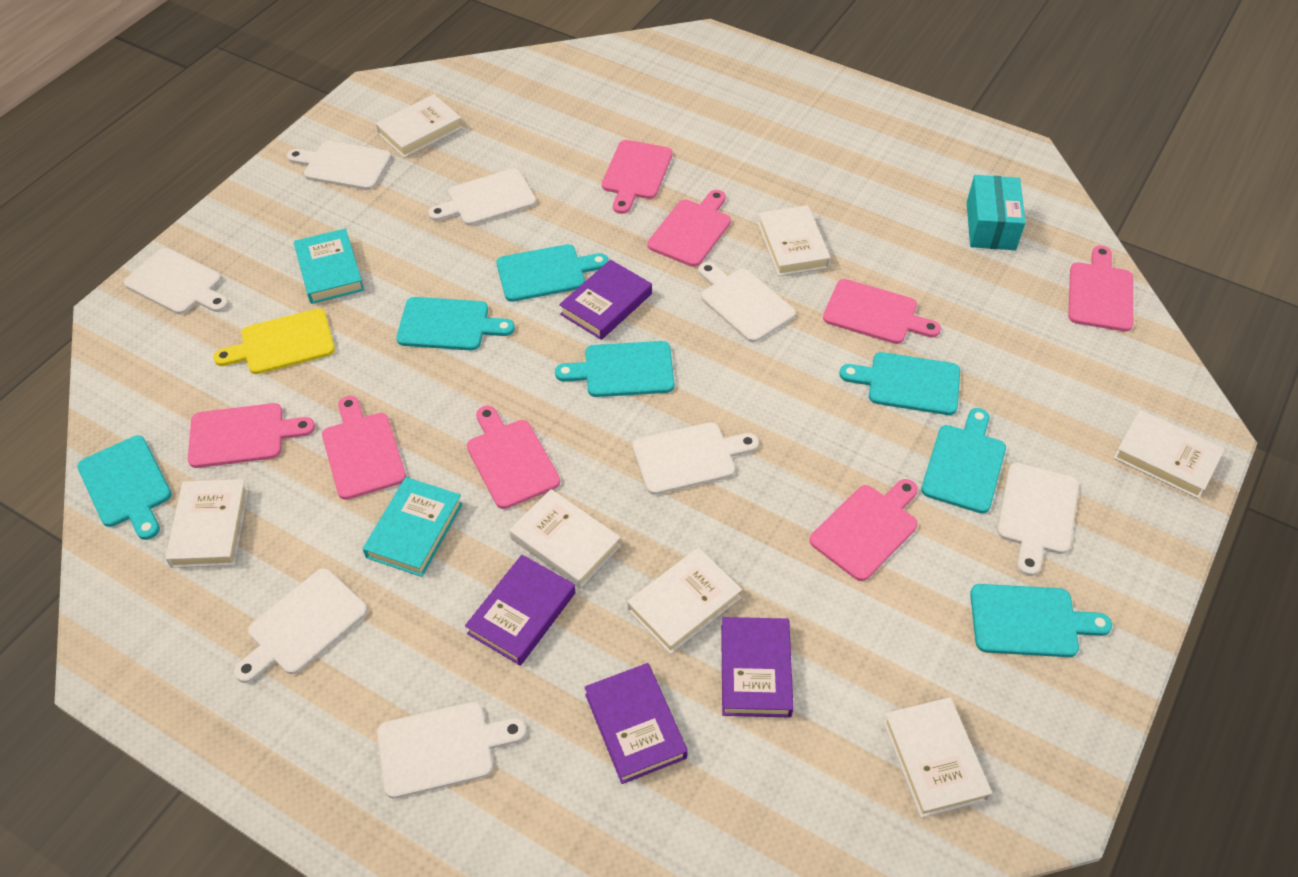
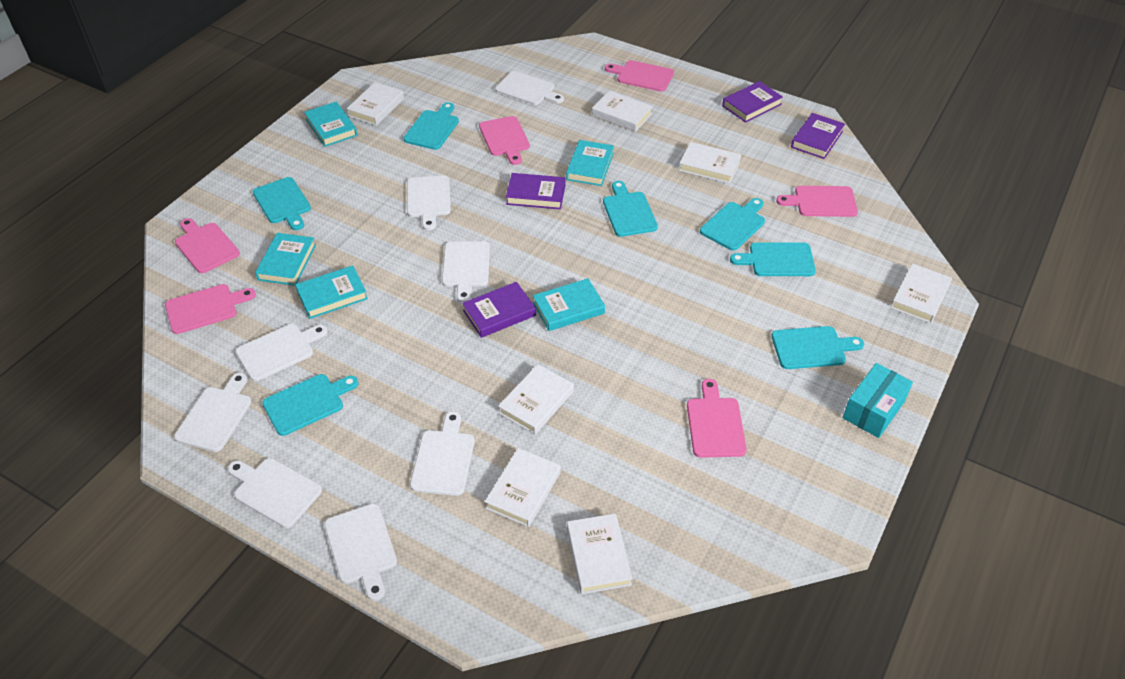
pink cutting board: 8 -> 6
turquoise book: 2 -> 5
yellow cutting board: 1 -> 0

